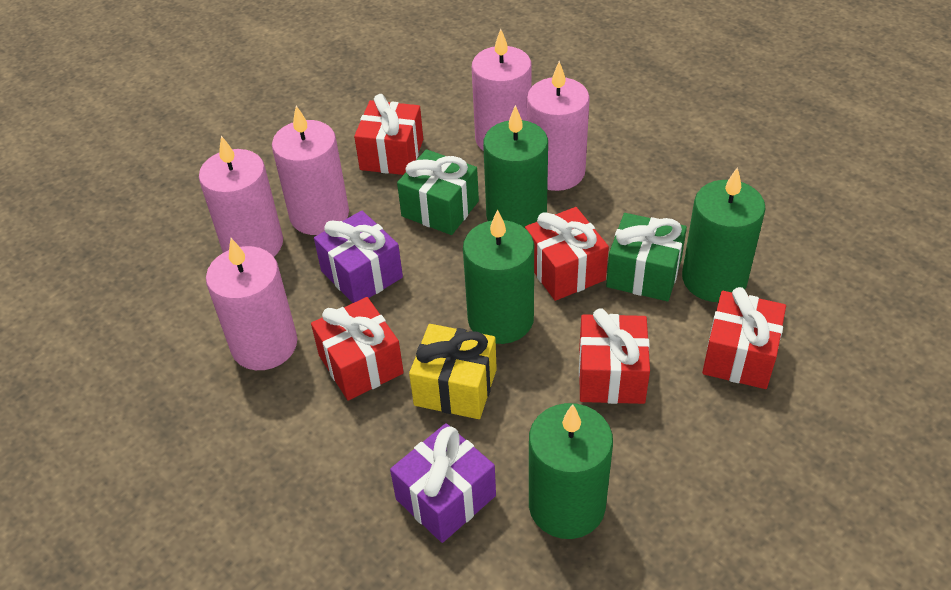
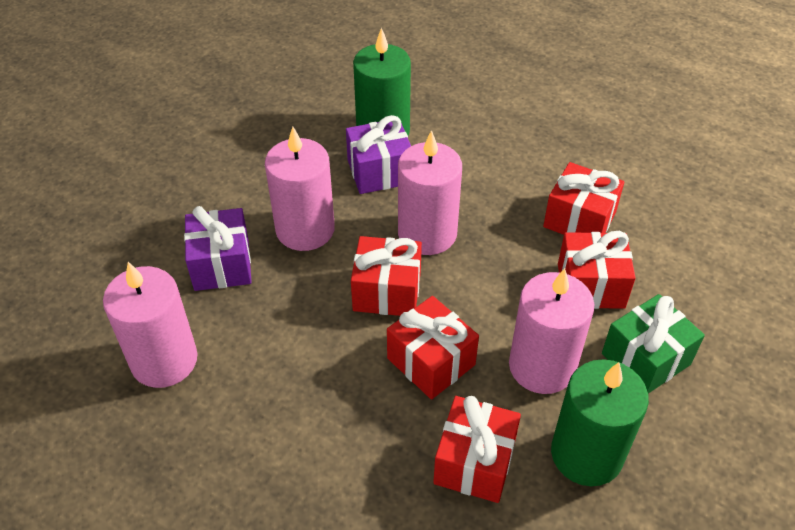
green candle: 4 -> 2
green gift: 2 -> 1
pink candle: 5 -> 4
yellow gift: 1 -> 0

